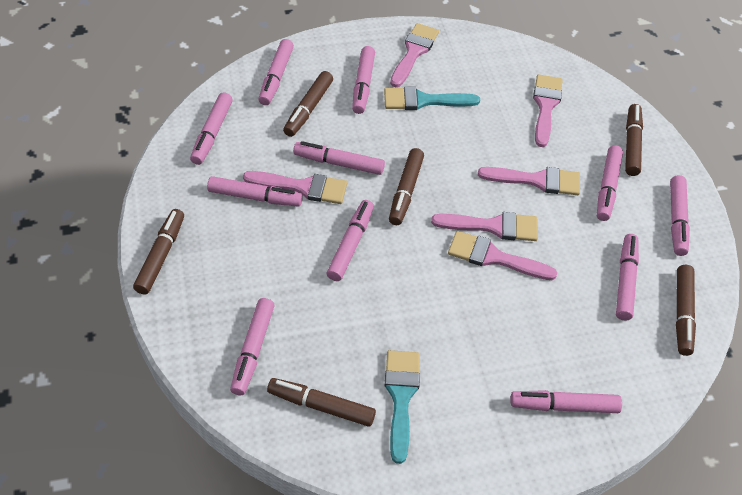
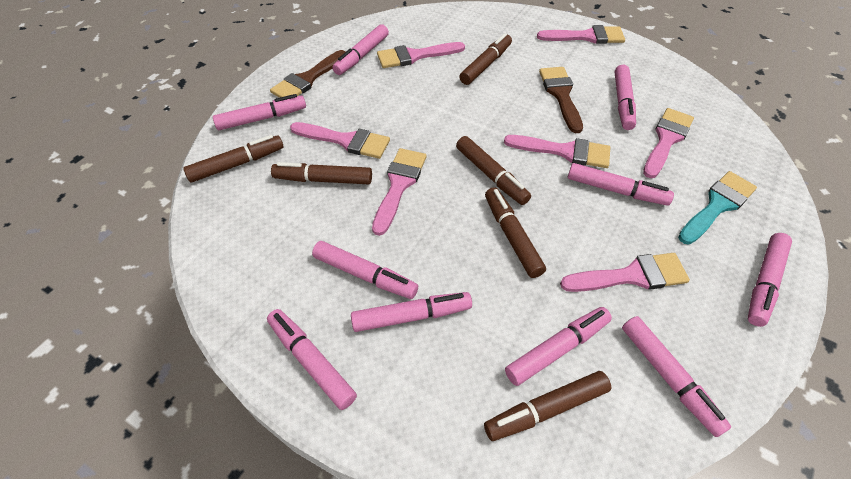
brown brush: 0 -> 2
pink brush: 6 -> 7
pink marker: 11 -> 10
turquoise brush: 2 -> 1

